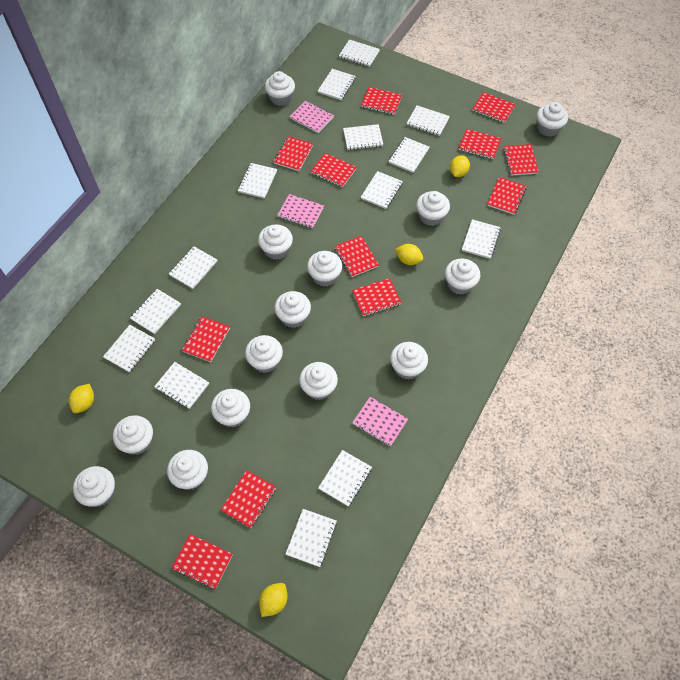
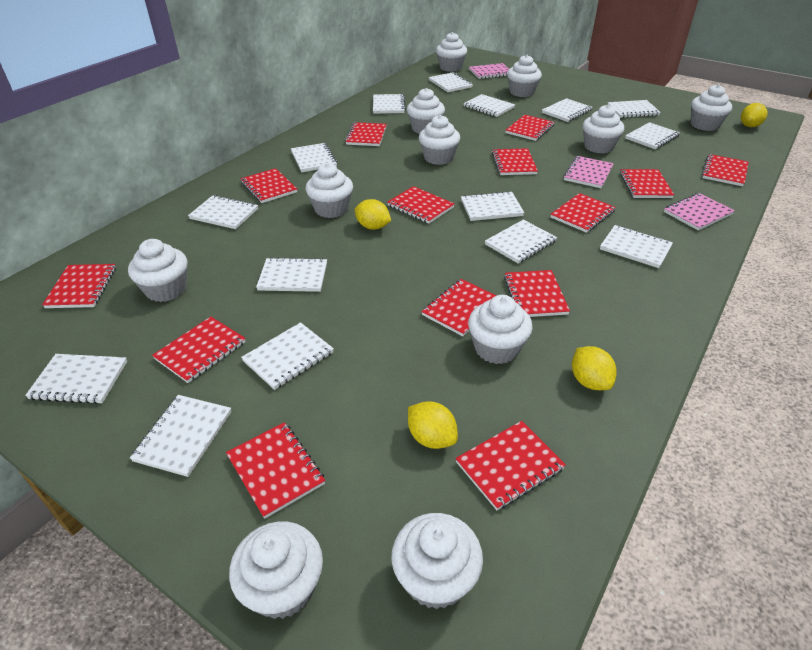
red notebook: 12 -> 14
white cupcake: 14 -> 11
white notebook: 14 -> 15

